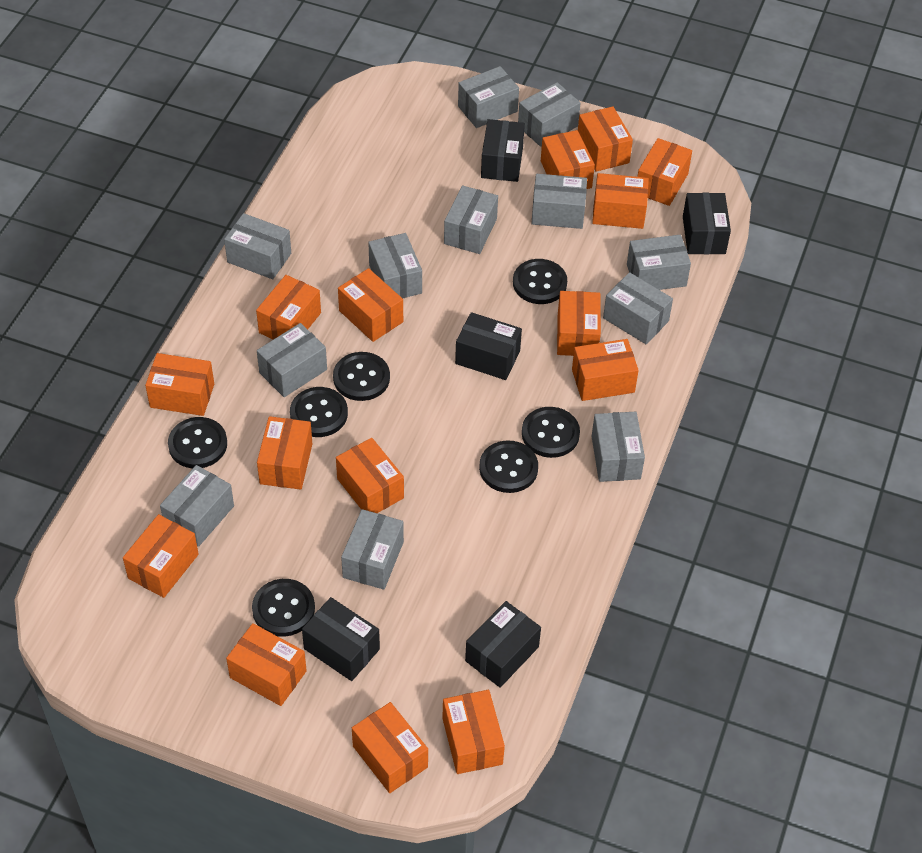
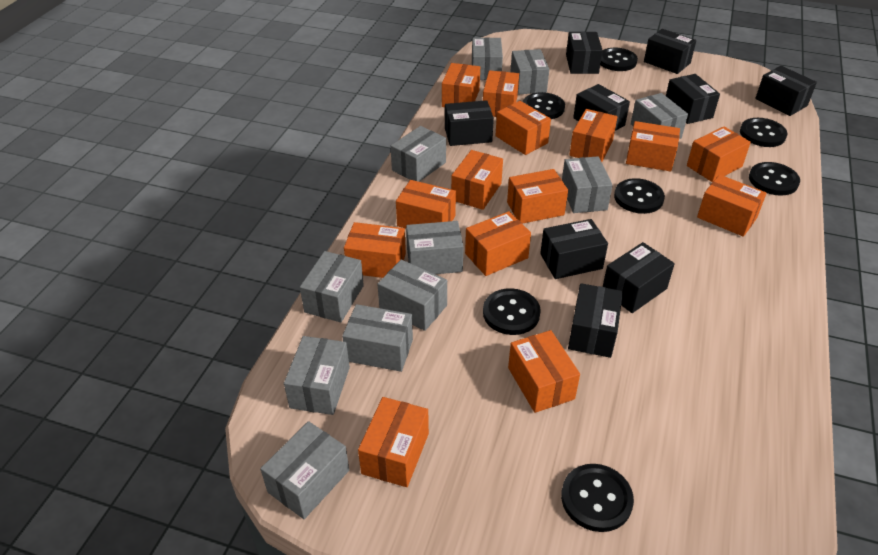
black box: 5 -> 9
grey box: 12 -> 11
orange box: 15 -> 14

